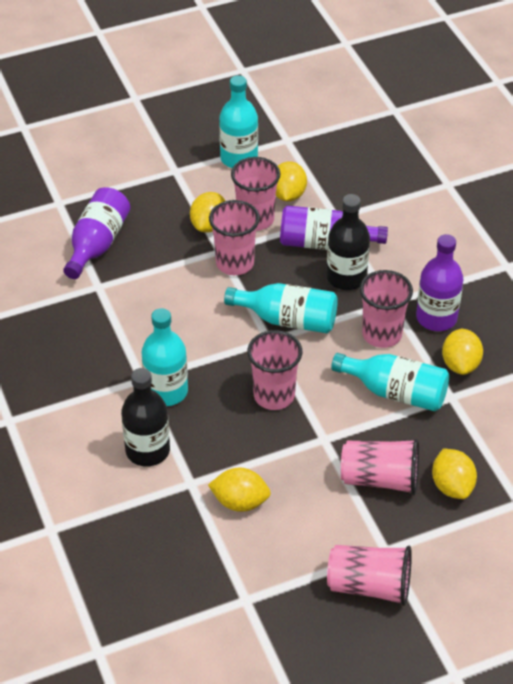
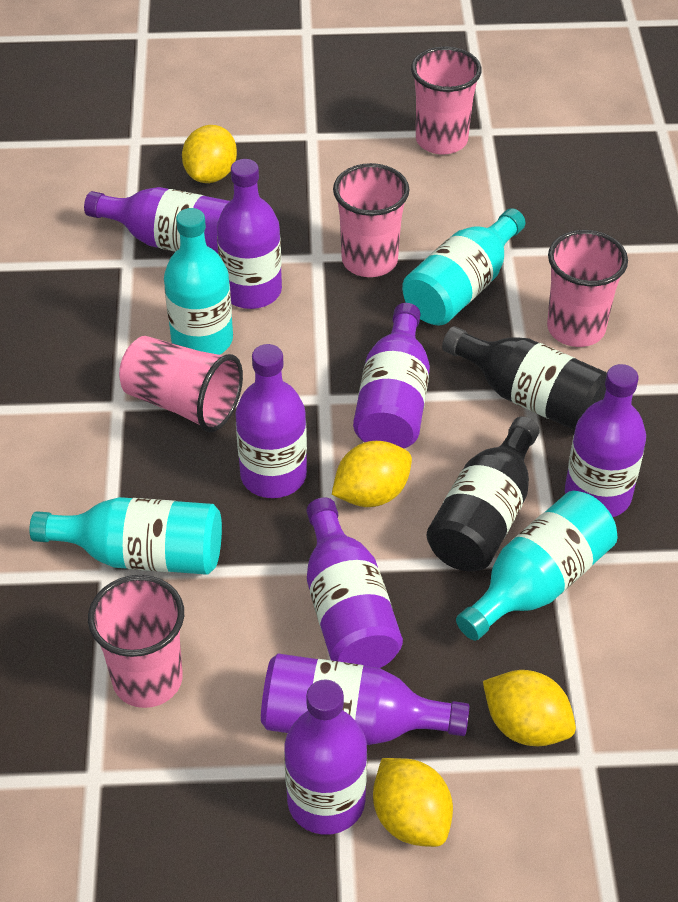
pink cup: 6 -> 5
purple bottle: 3 -> 8
yellow lemon: 5 -> 4

